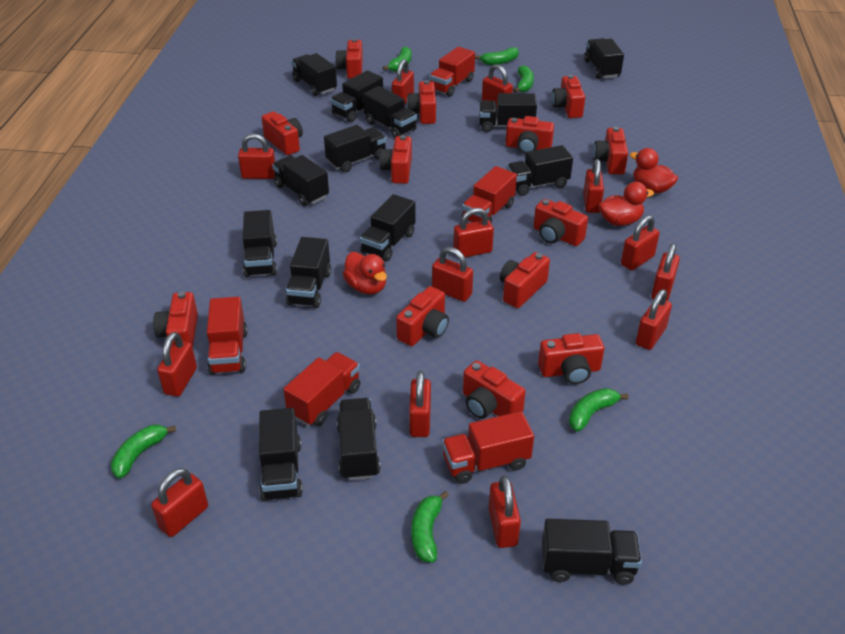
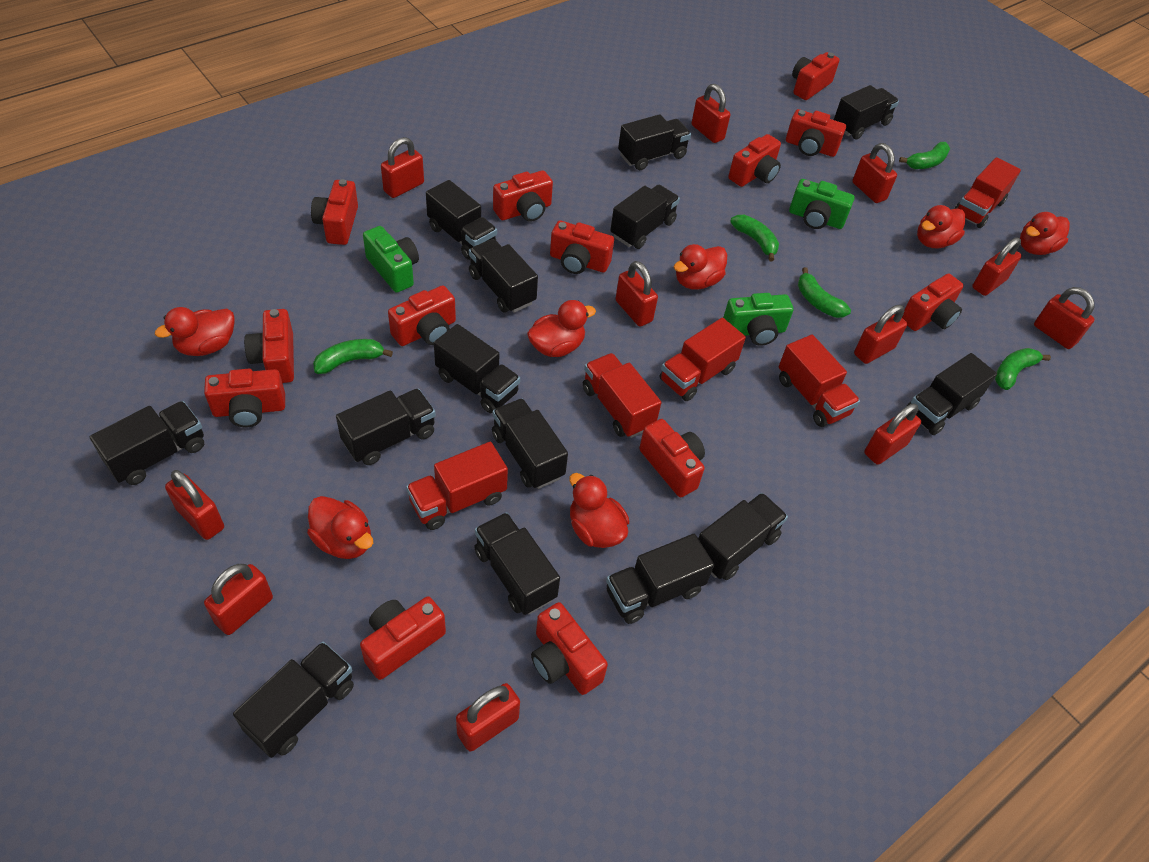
green banana: 6 -> 5
green camera: 0 -> 3
red duck: 3 -> 7
red padlock: 13 -> 11

